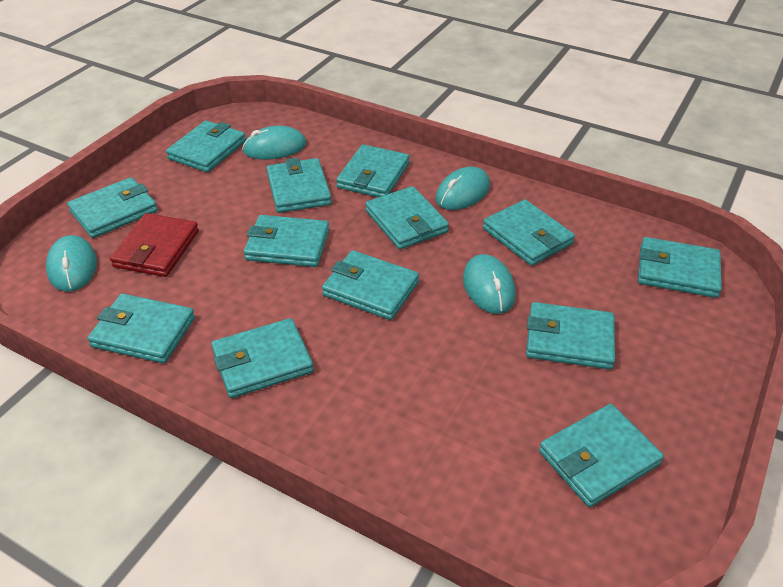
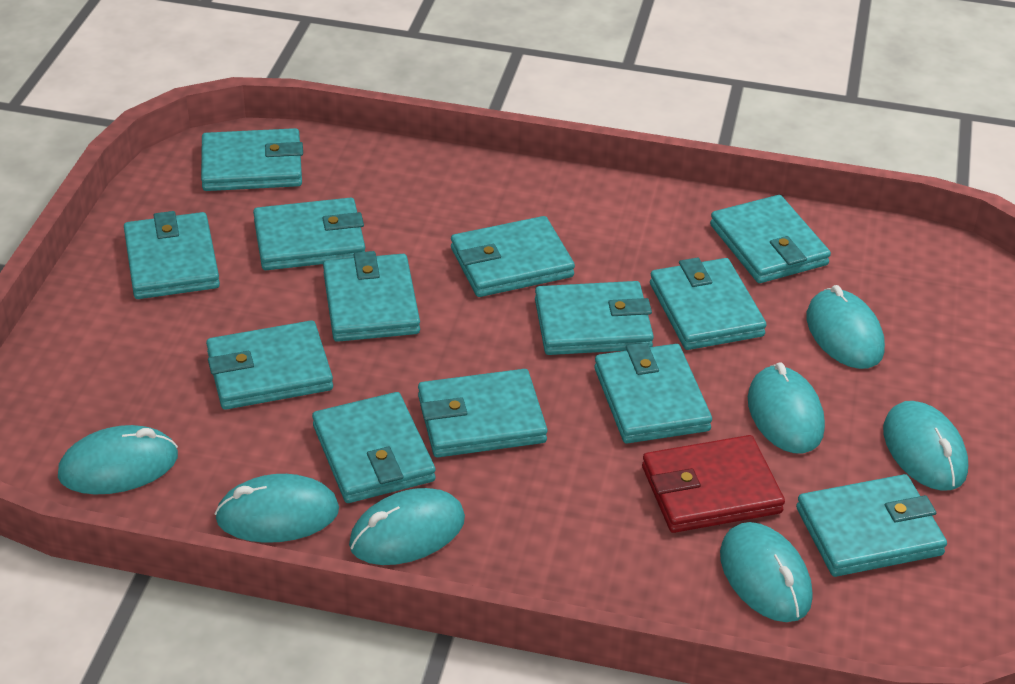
turquoise mouse: 4 -> 7

